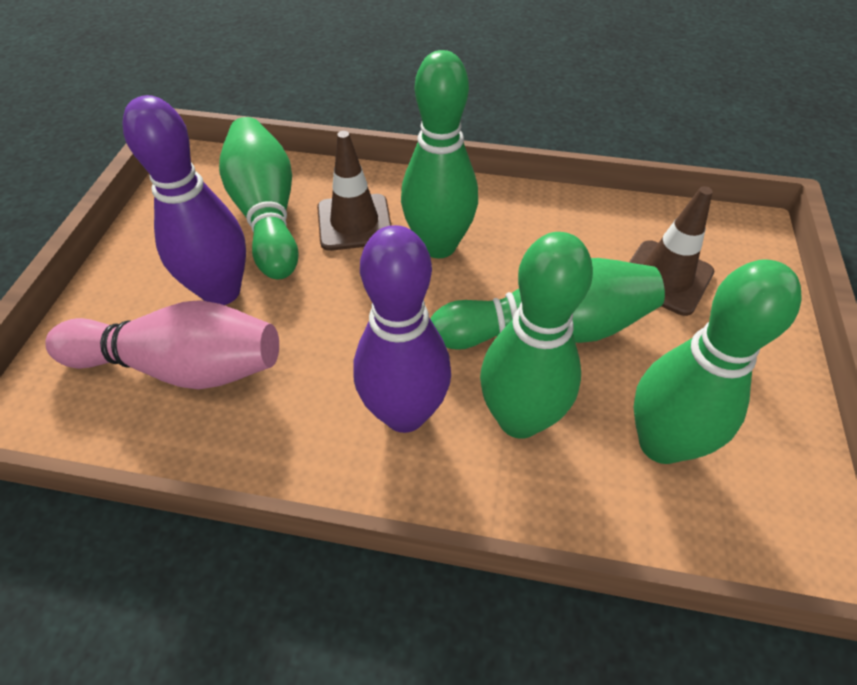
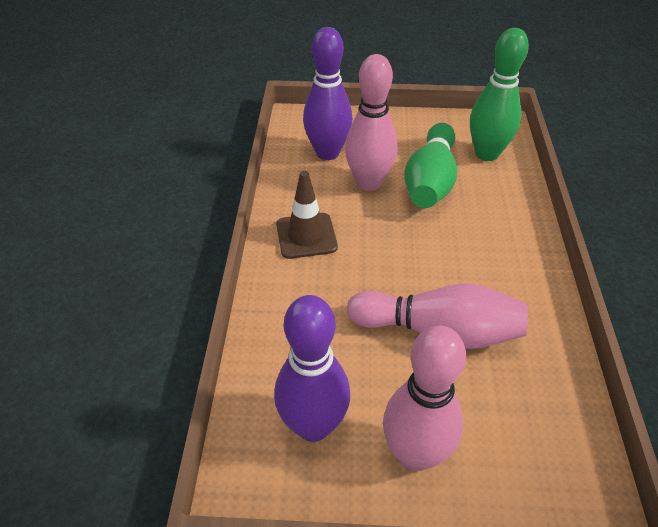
brown traffic cone: 2 -> 1
green bowling pin: 5 -> 2
pink bowling pin: 1 -> 3

